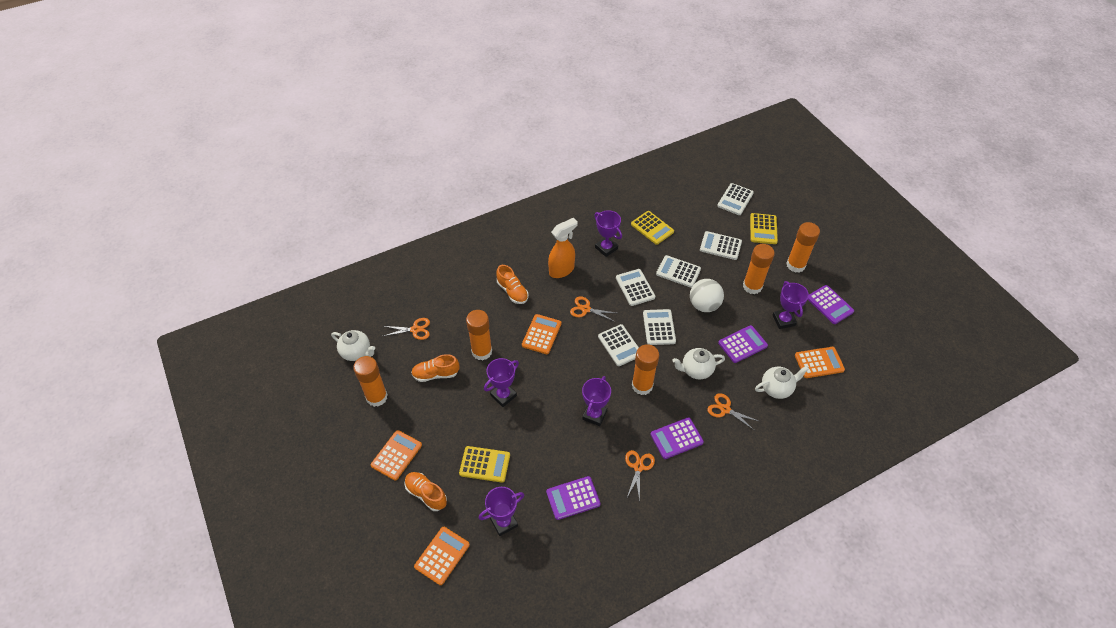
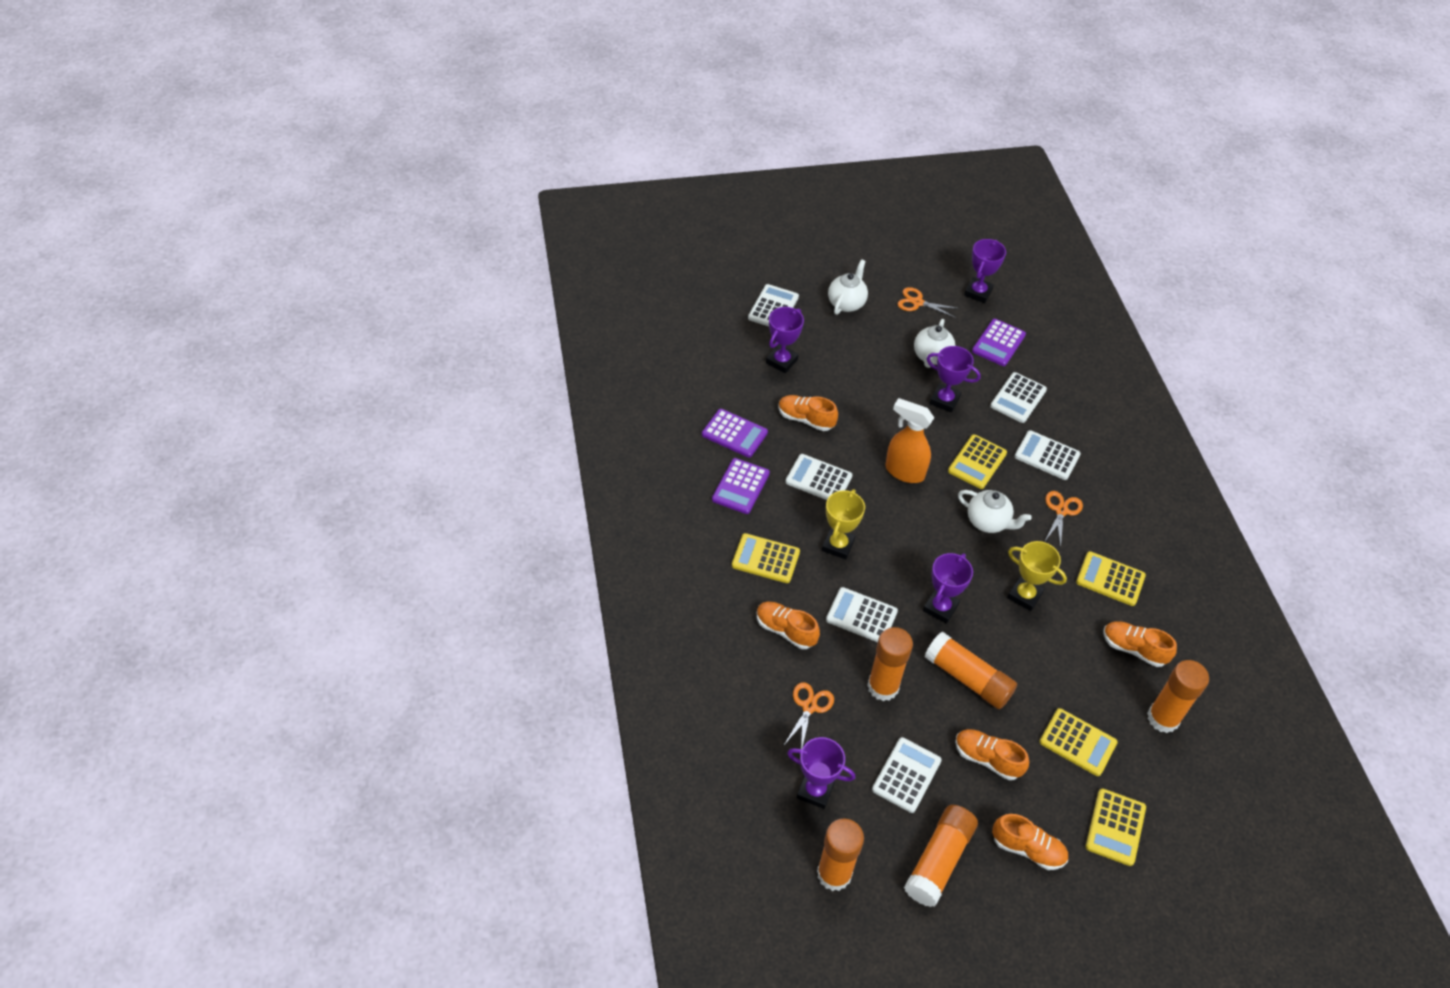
orange calculator: 4 -> 0
orange scissors: 4 -> 3
orange shoe: 3 -> 5
purple calculator: 4 -> 3
white ball: 1 -> 0
yellow calculator: 3 -> 5
yellow trophy: 0 -> 2

